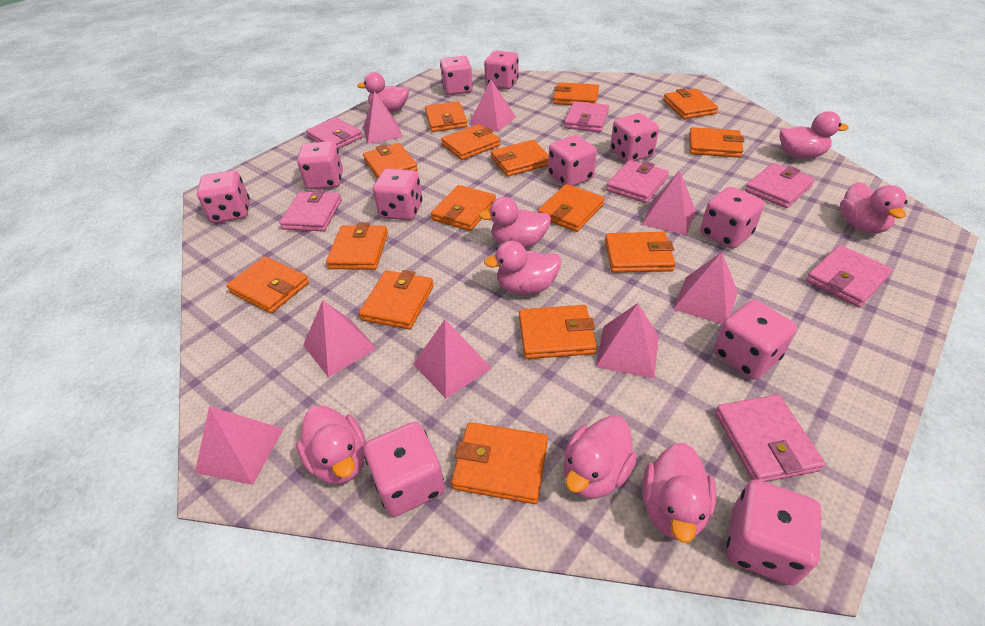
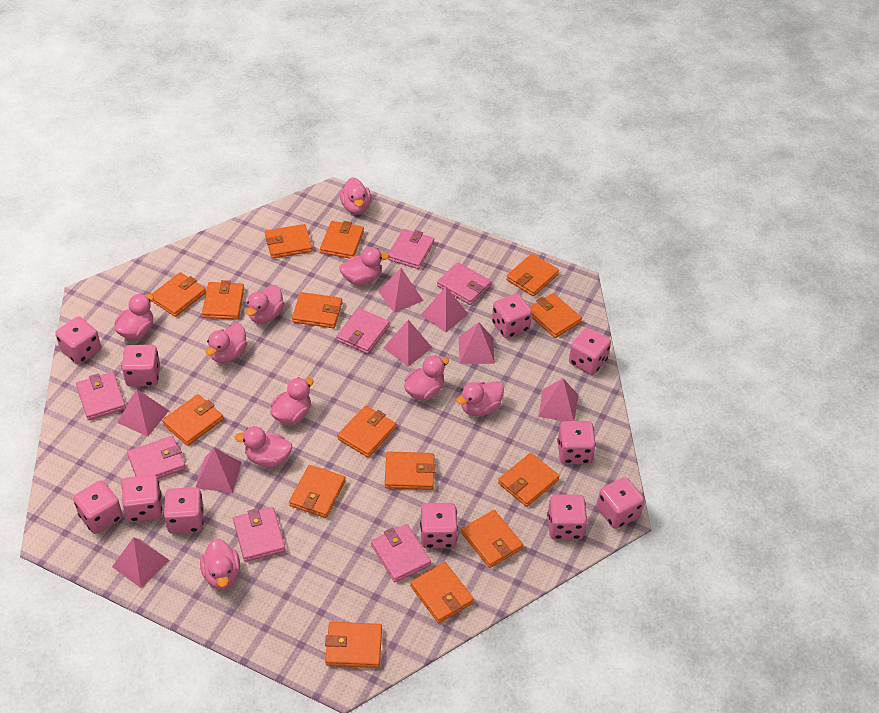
pink duck: 8 -> 10

